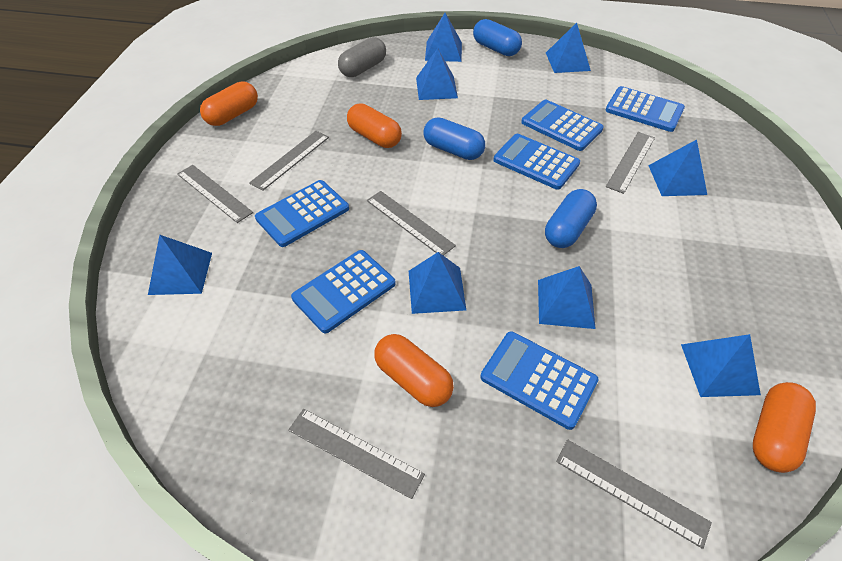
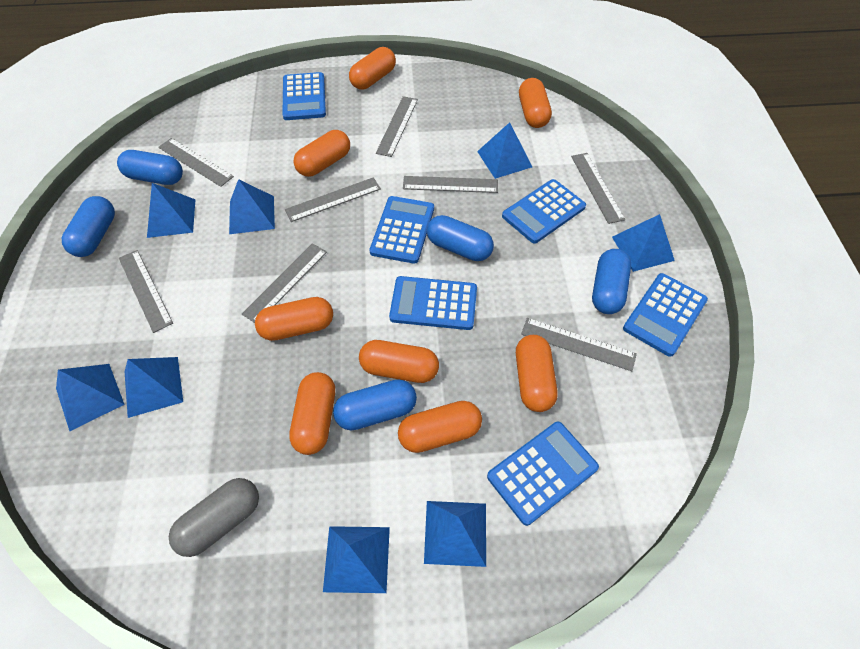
blue capsule: 3 -> 5
grey ruler: 6 -> 8
orange capsule: 4 -> 8

